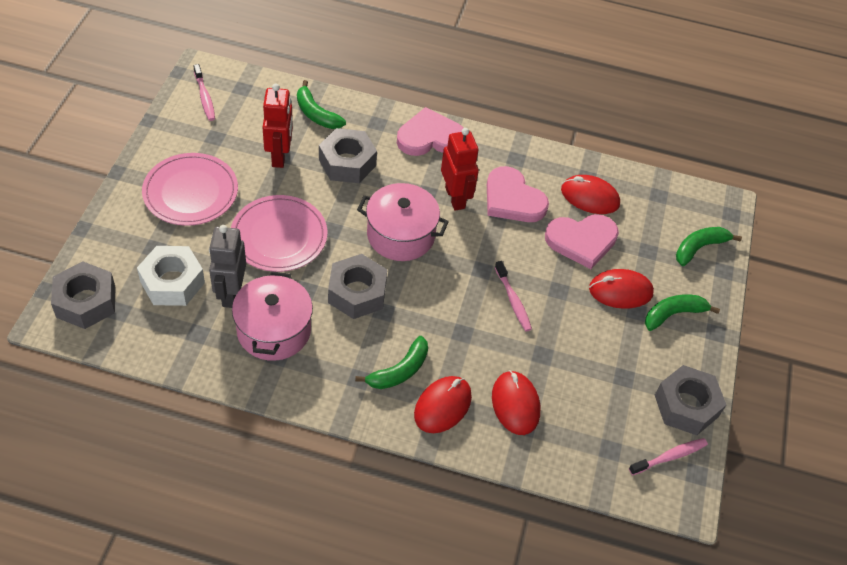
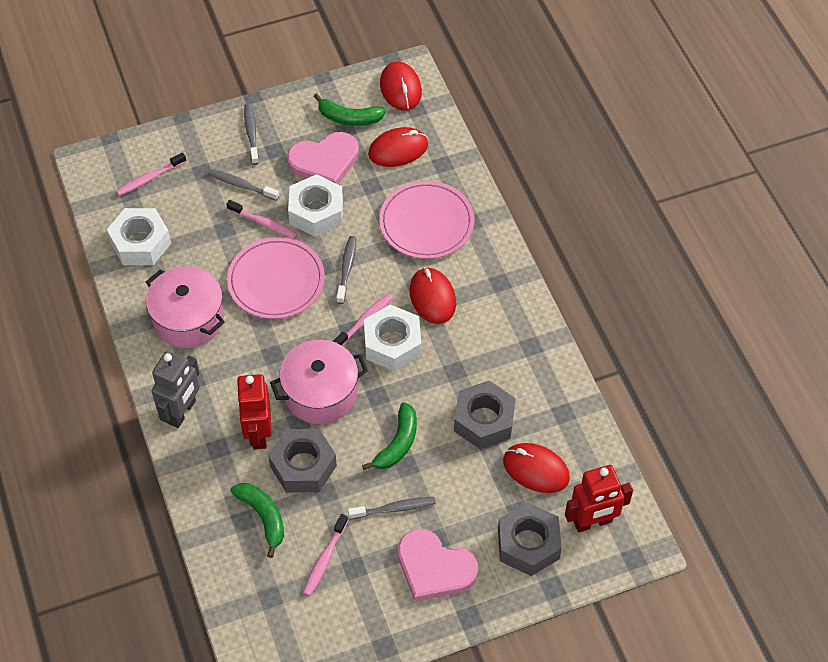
green banana: 4 -> 3
grey nut: 4 -> 3
grey toothbrush: 0 -> 4
pink heart: 3 -> 2
pink toothbrush: 3 -> 4
white nut: 1 -> 3

